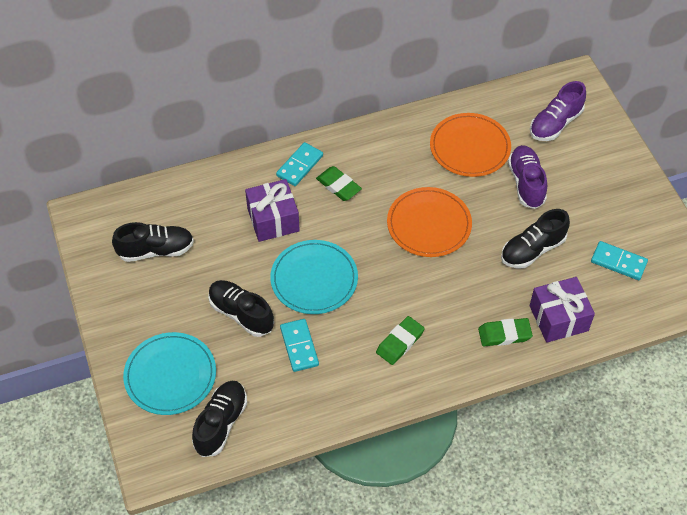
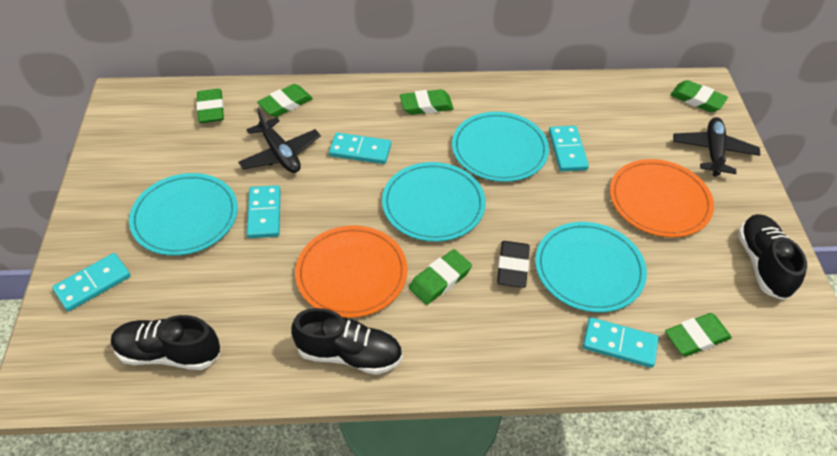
black eraser: 0 -> 1
black plane: 0 -> 2
black shoe: 4 -> 3
green eraser: 3 -> 6
purple gift: 2 -> 0
purple shoe: 2 -> 0
turquoise domino: 3 -> 5
turquoise plate: 2 -> 4

